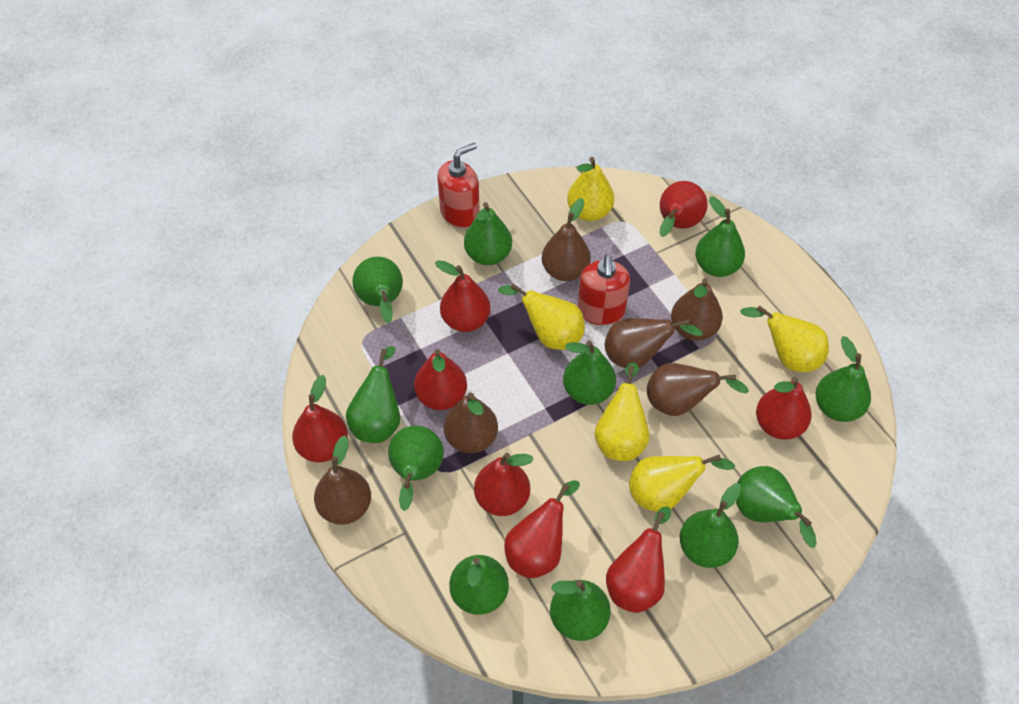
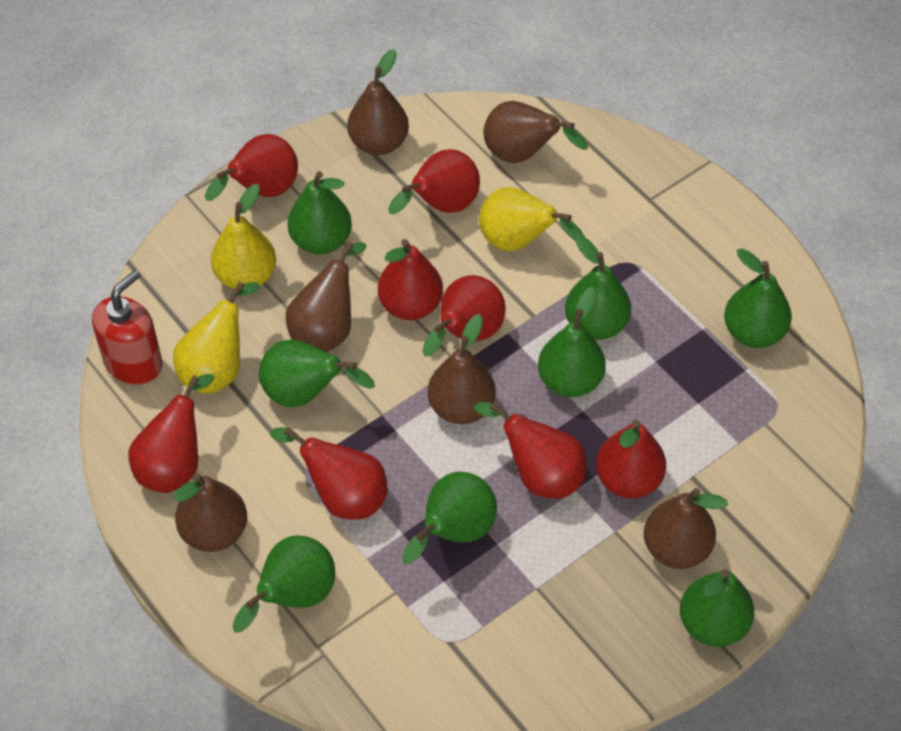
green pear: 11 -> 8
red soap dispenser: 2 -> 1
yellow pear: 5 -> 3

